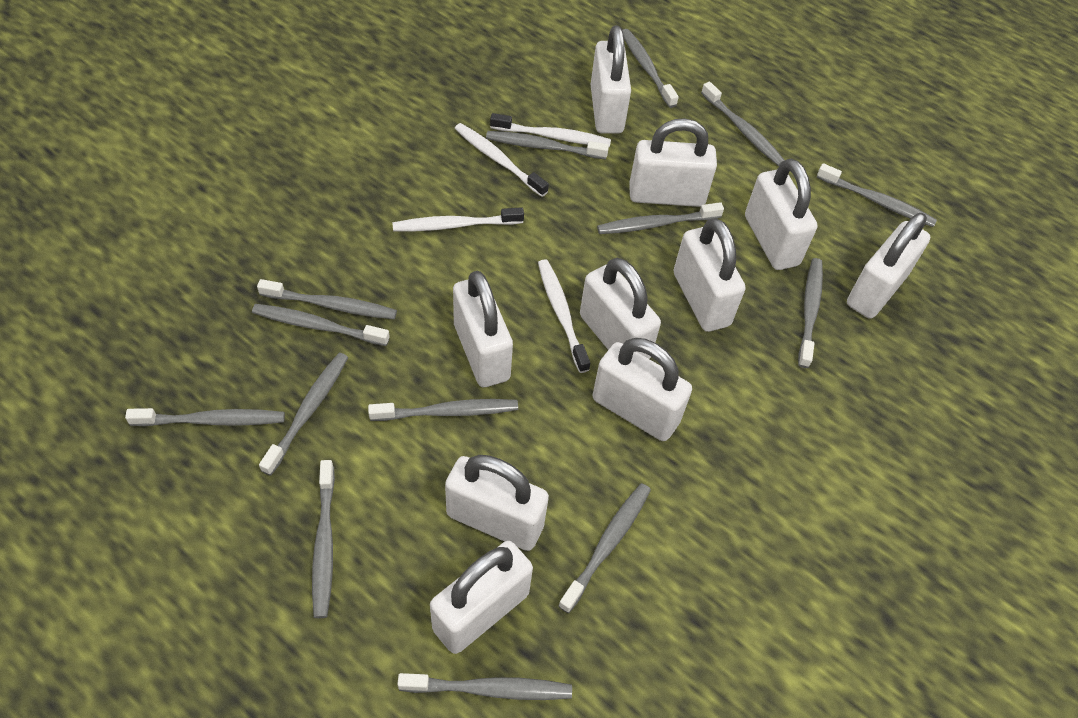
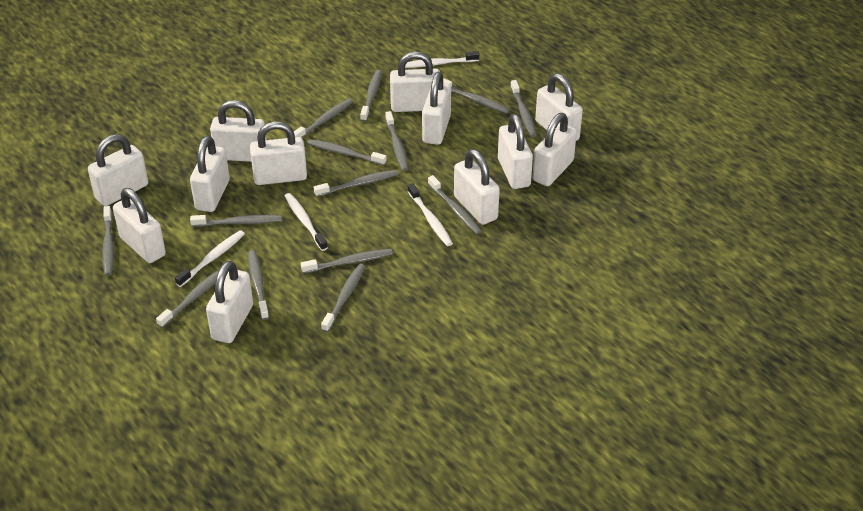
white padlock: 10 -> 12

